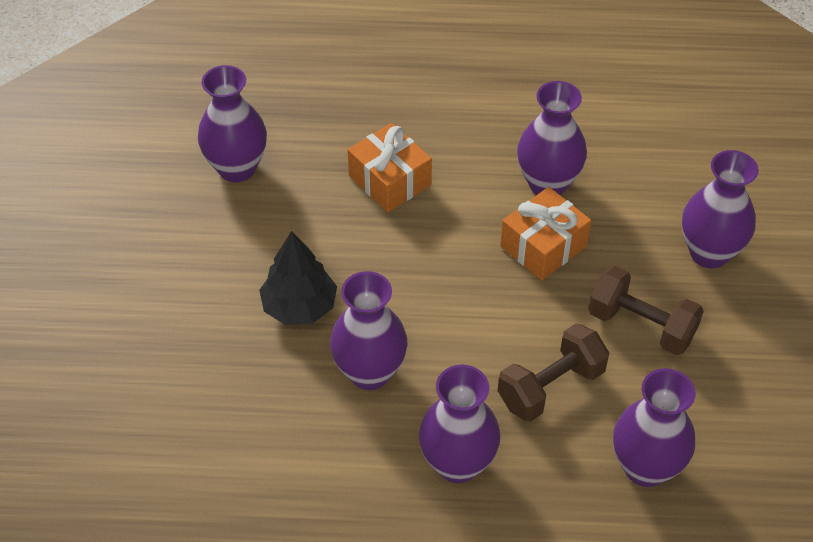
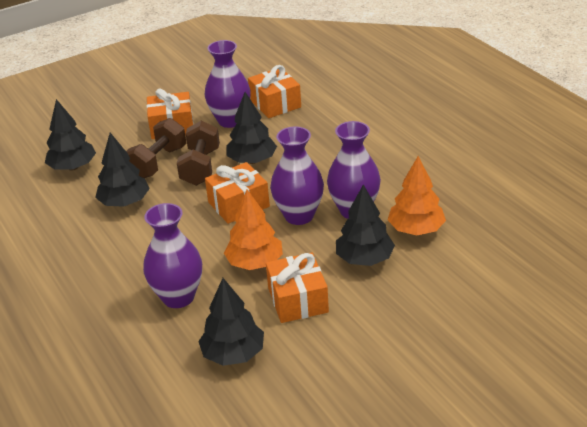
black tree: 1 -> 5
orange gift: 2 -> 4
orange tree: 0 -> 2
purple vase: 6 -> 4

